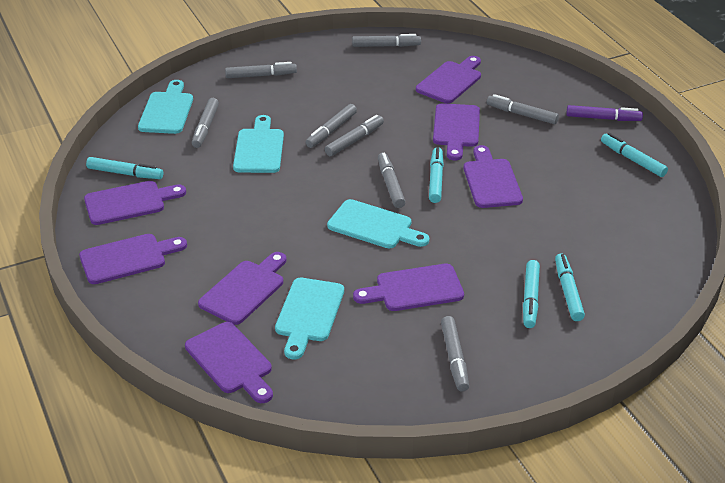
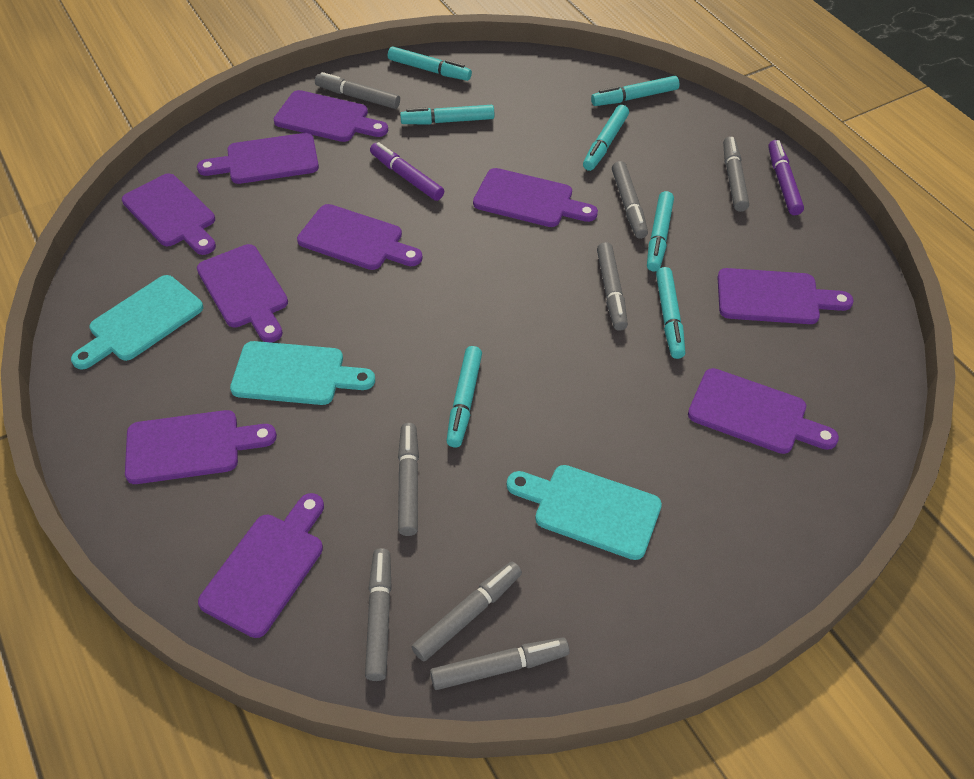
purple cutting board: 8 -> 10
purple marker: 1 -> 2
turquoise cutting board: 4 -> 3
turquoise marker: 5 -> 7

